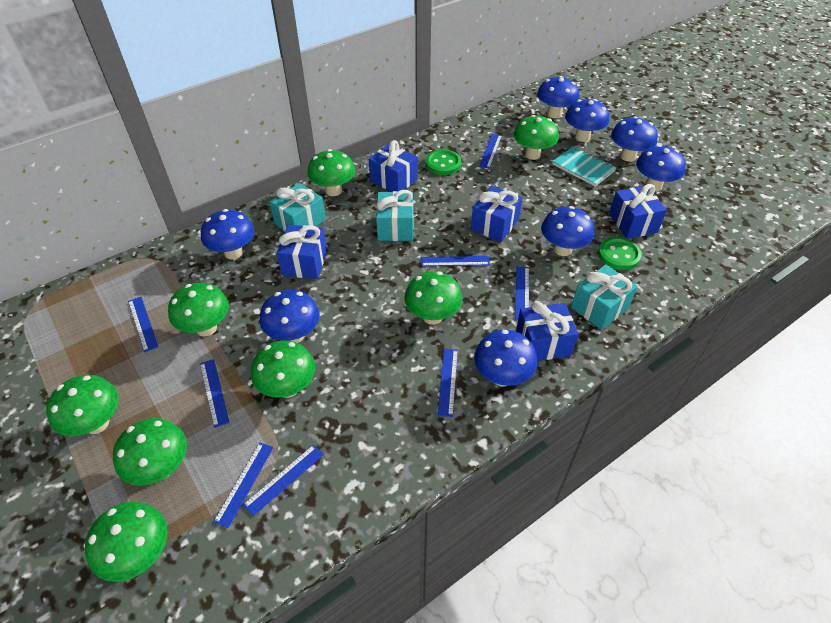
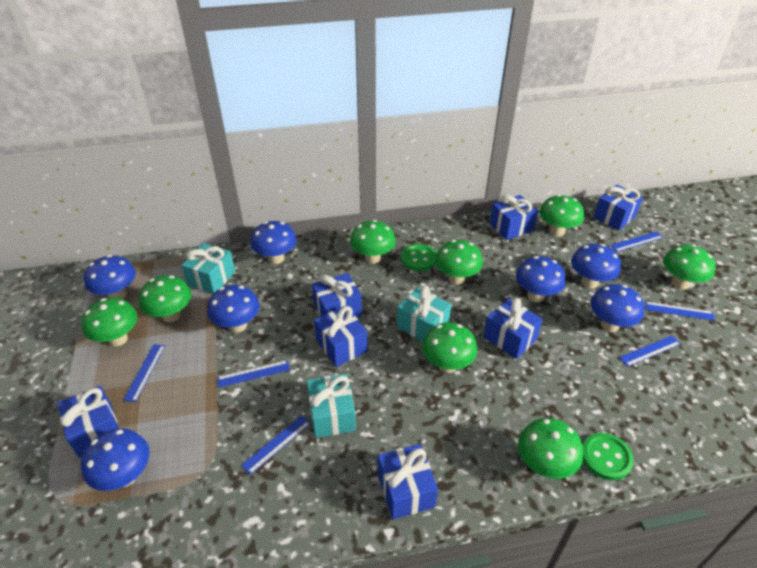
blue gift: 5 -> 7
blue mushroom: 8 -> 7
blue ruler: 8 -> 6
turquoise notebook: 1 -> 0

